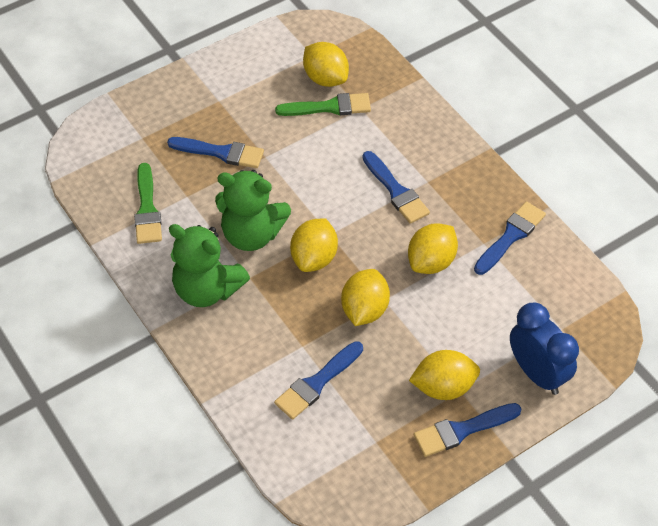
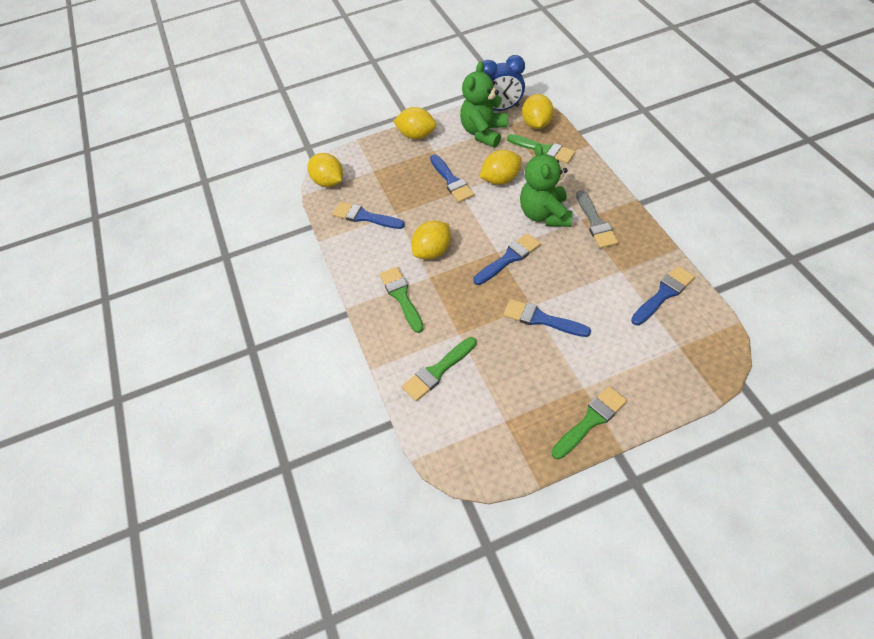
green brush: 2 -> 4
grey brush: 0 -> 1

